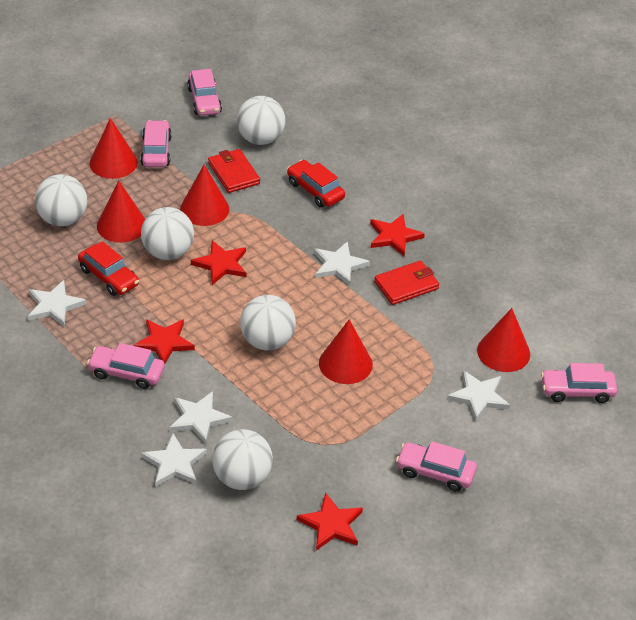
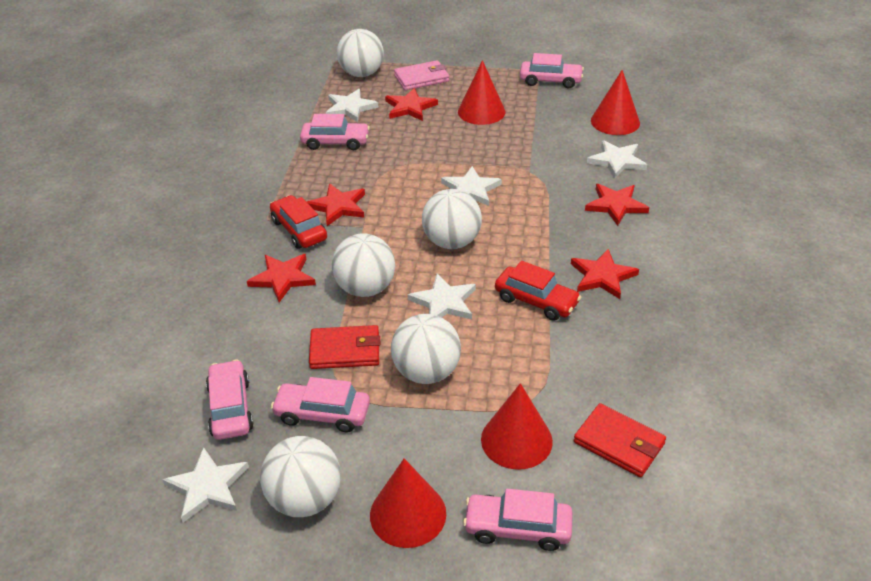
pink wallet: 0 -> 1
red cone: 5 -> 4
red star: 4 -> 5

